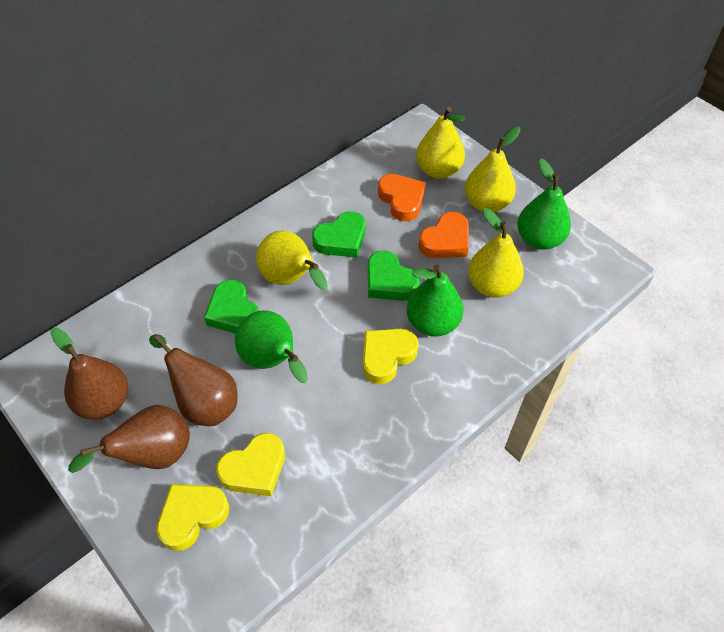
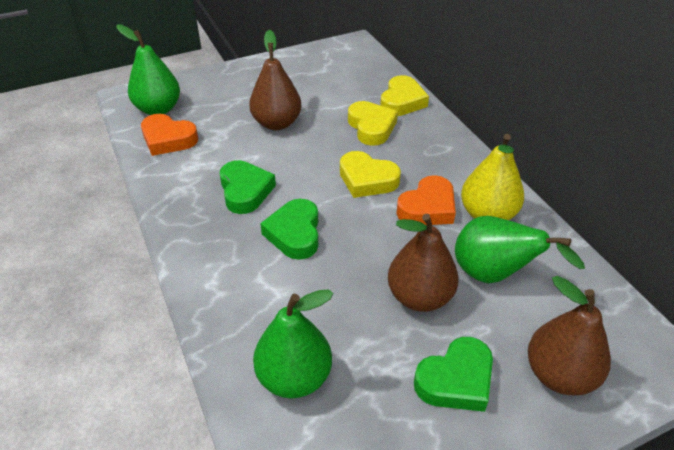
yellow pear: 4 -> 1

